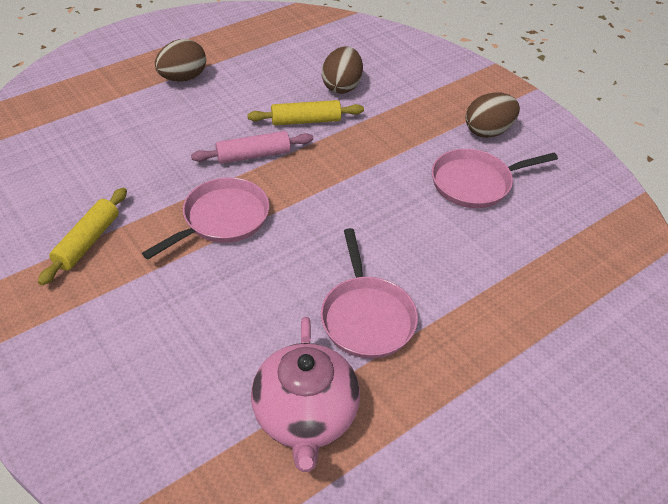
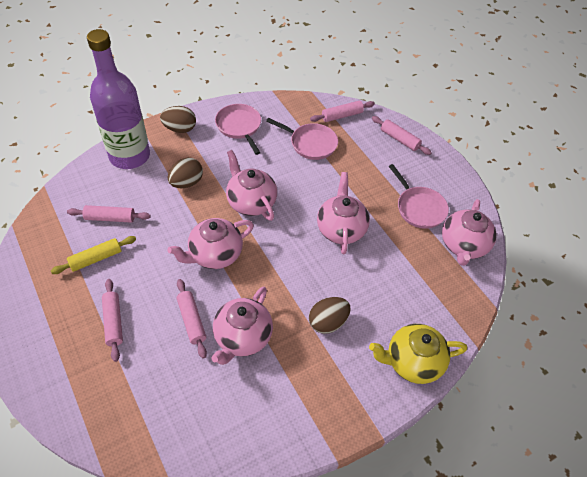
pink rolling pin: 1 -> 5
pink teapot: 1 -> 5
purple bottle: 0 -> 1
yellow rolling pin: 2 -> 1
yellow teapot: 0 -> 1

